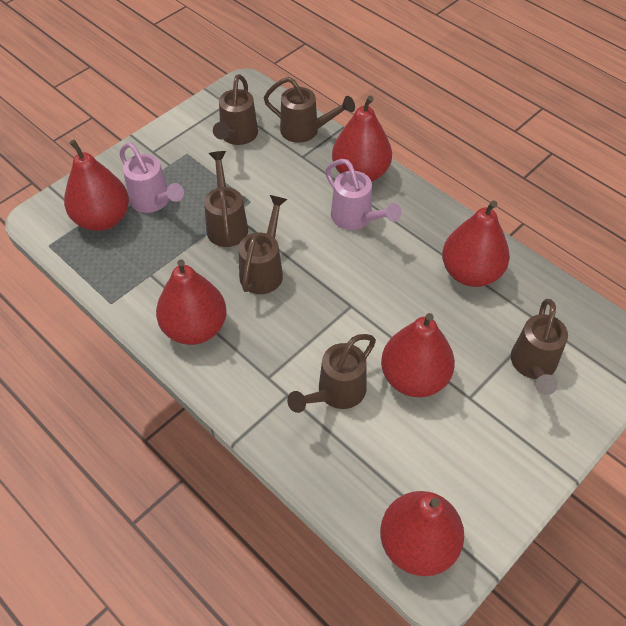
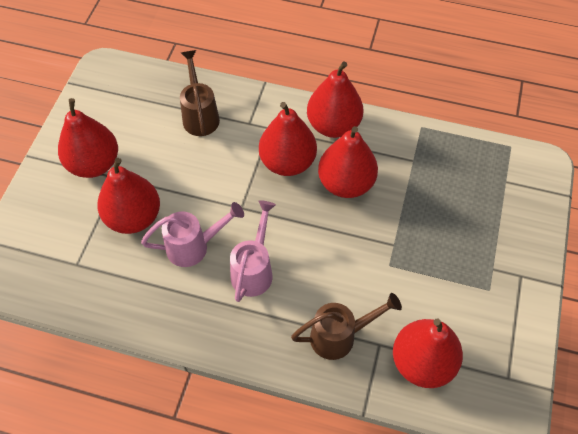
brown watering can: 6 -> 2

